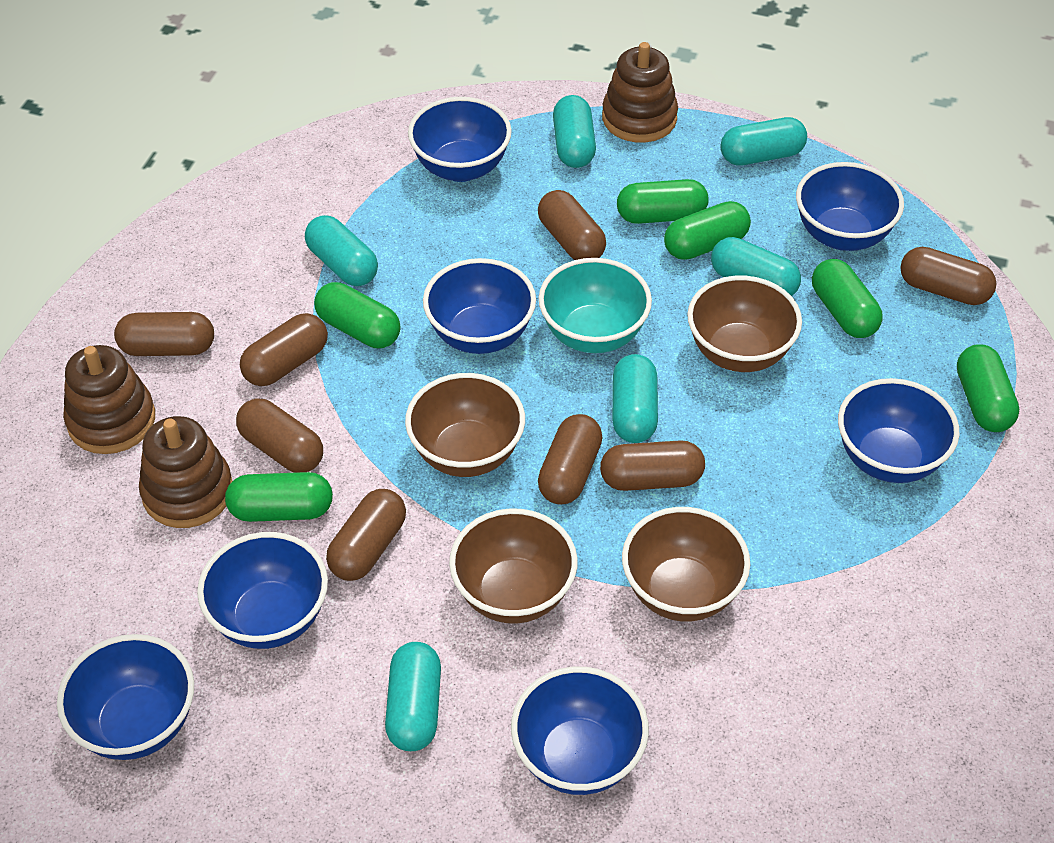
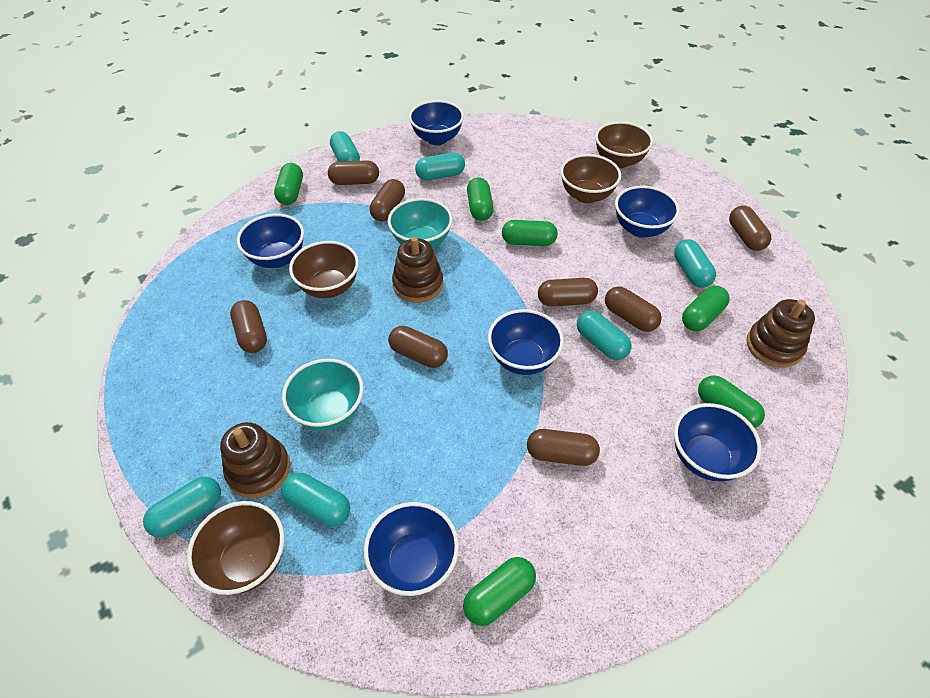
blue bowl: 7 -> 6
turquoise bowl: 1 -> 2

